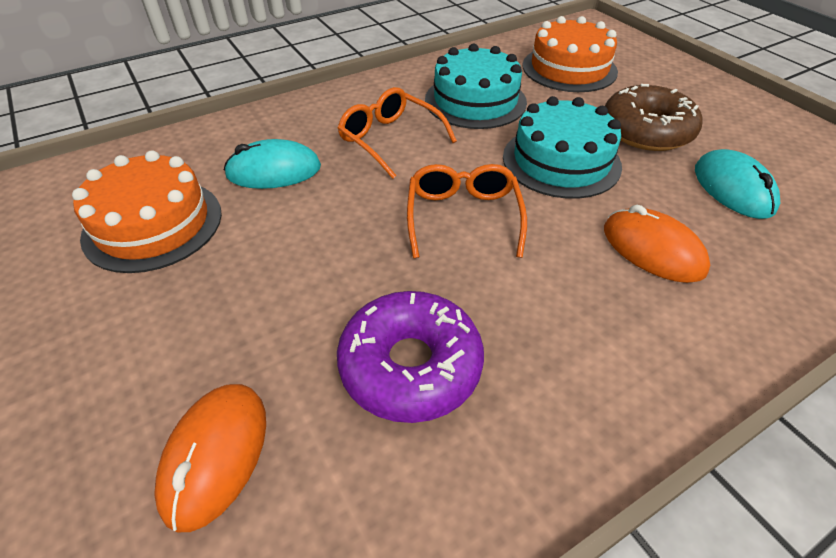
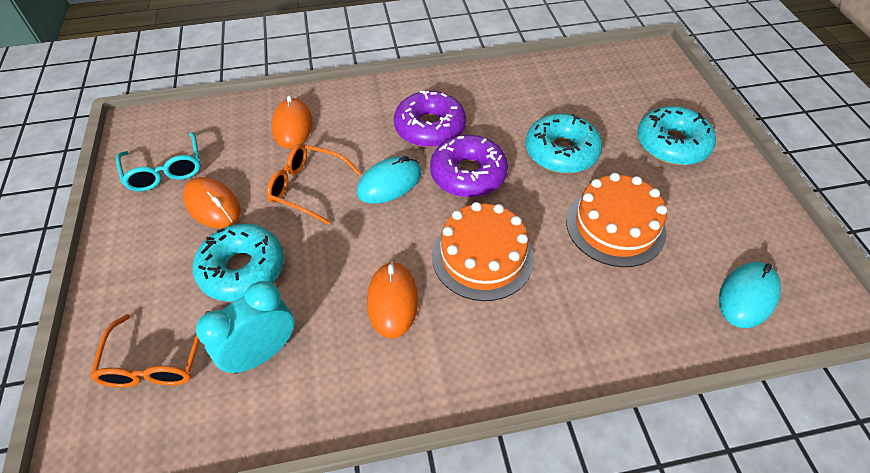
brown donut: 1 -> 0
orange mouse: 2 -> 3
purple donut: 1 -> 2
turquoise cake: 2 -> 0
turquoise clock: 0 -> 1
turquoise donut: 0 -> 3
turquoise glasses: 0 -> 1

